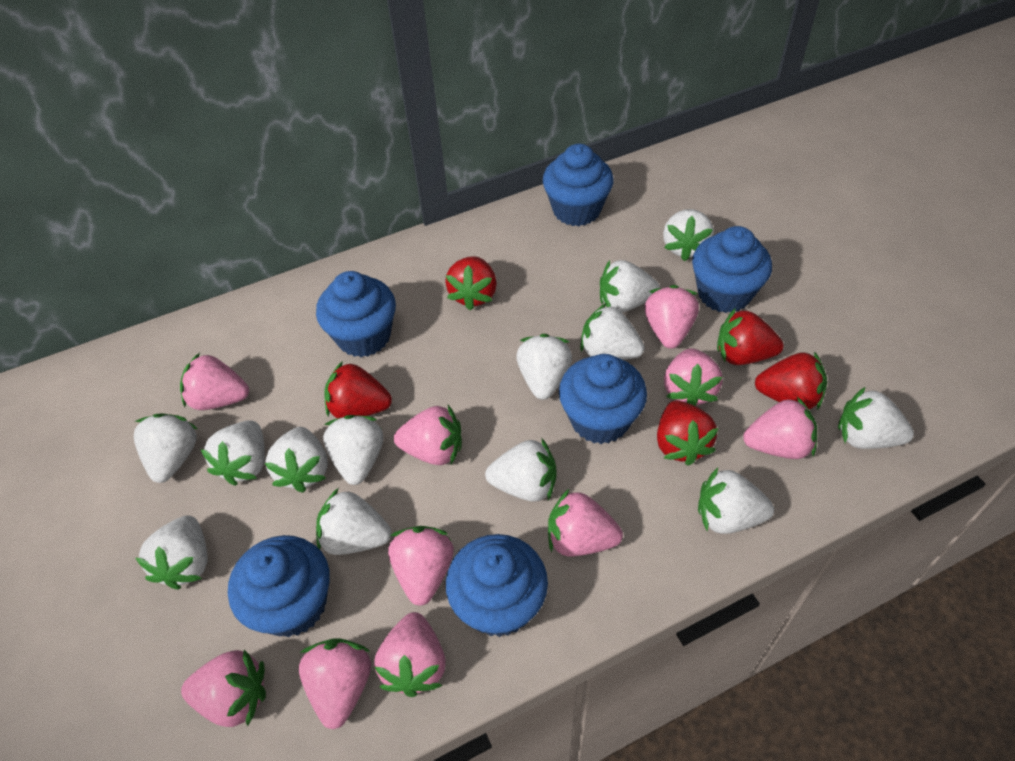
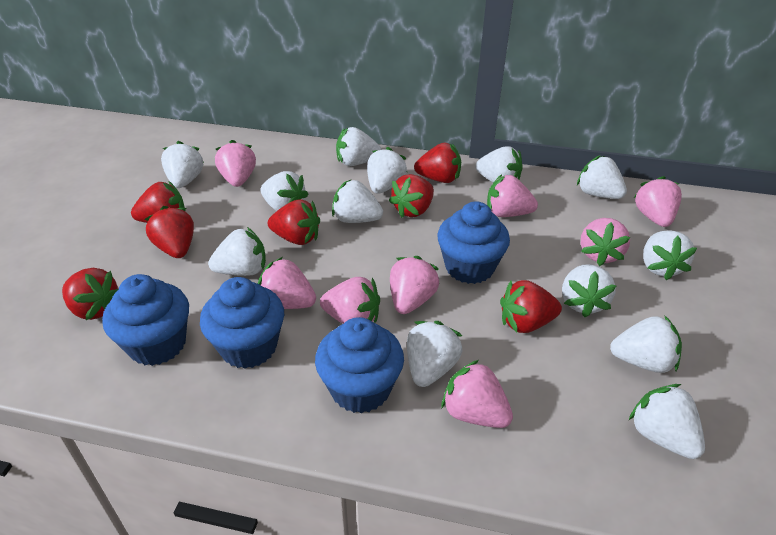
blue cupcake: 6 -> 4
pink strawberry: 10 -> 8
red strawberry: 5 -> 7

